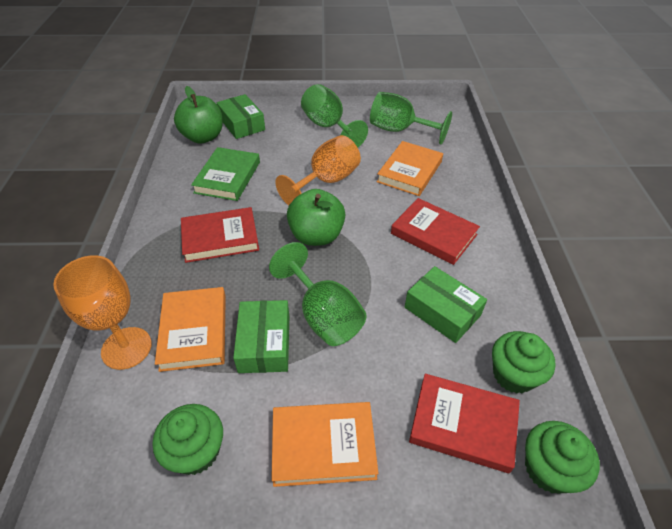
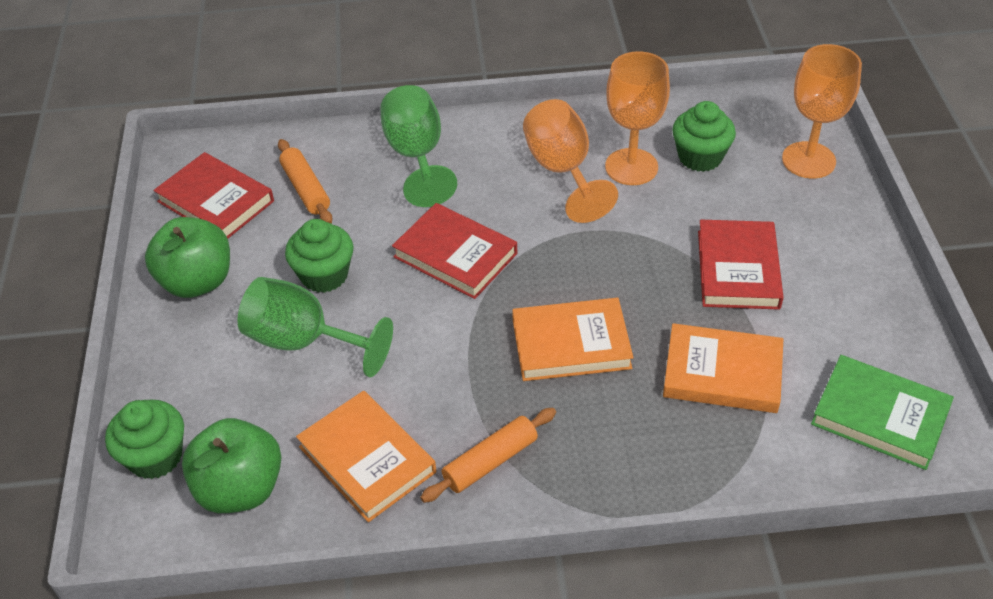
green box: 3 -> 0
green goblet: 3 -> 2
orange goblet: 2 -> 3
orange rolling pin: 0 -> 2

